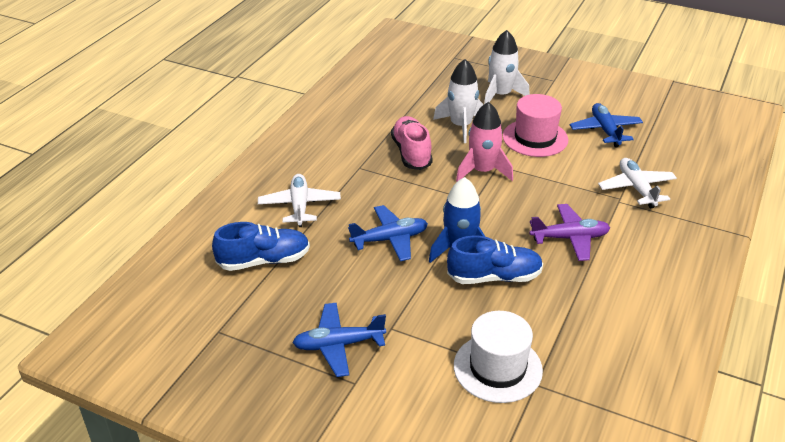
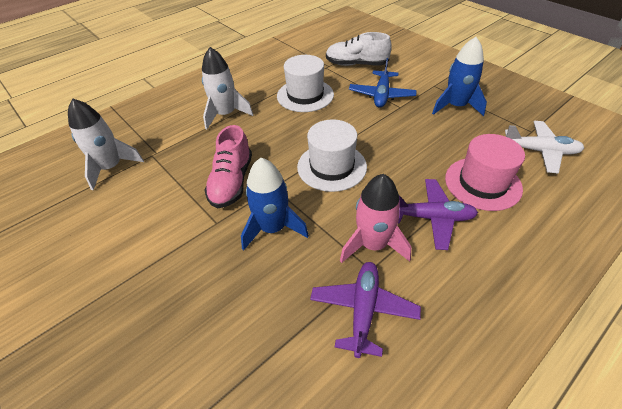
blue plane: 3 -> 1
blue rocket: 1 -> 2
blue shoe: 2 -> 0
purple plane: 1 -> 2
white hat: 1 -> 2
white plane: 2 -> 1
white shoe: 0 -> 1

